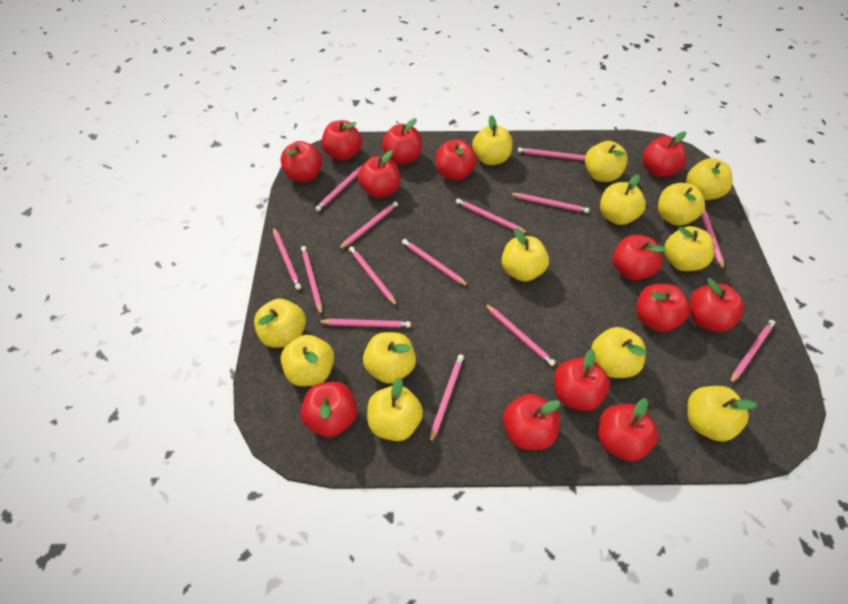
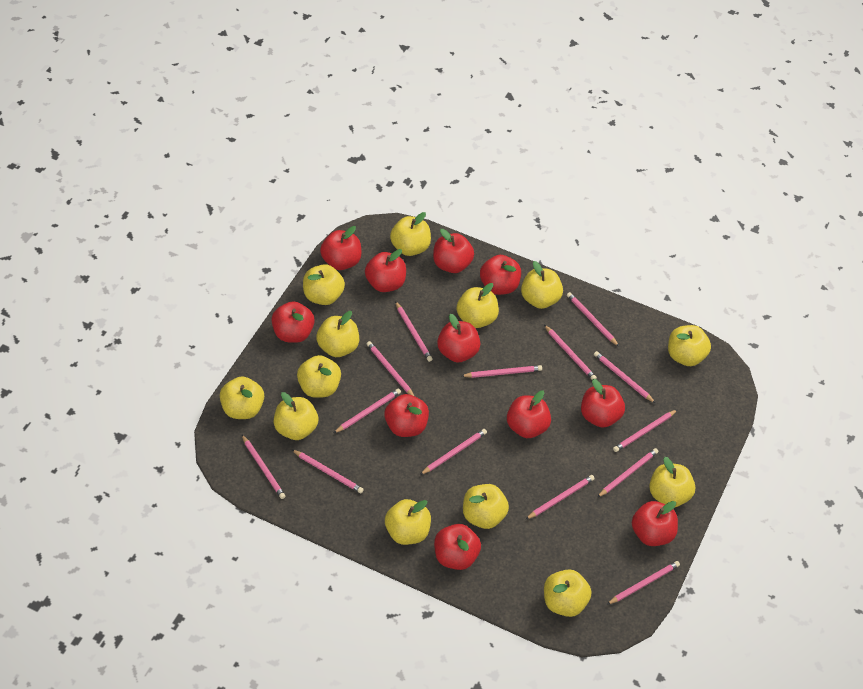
red apple: 13 -> 11

